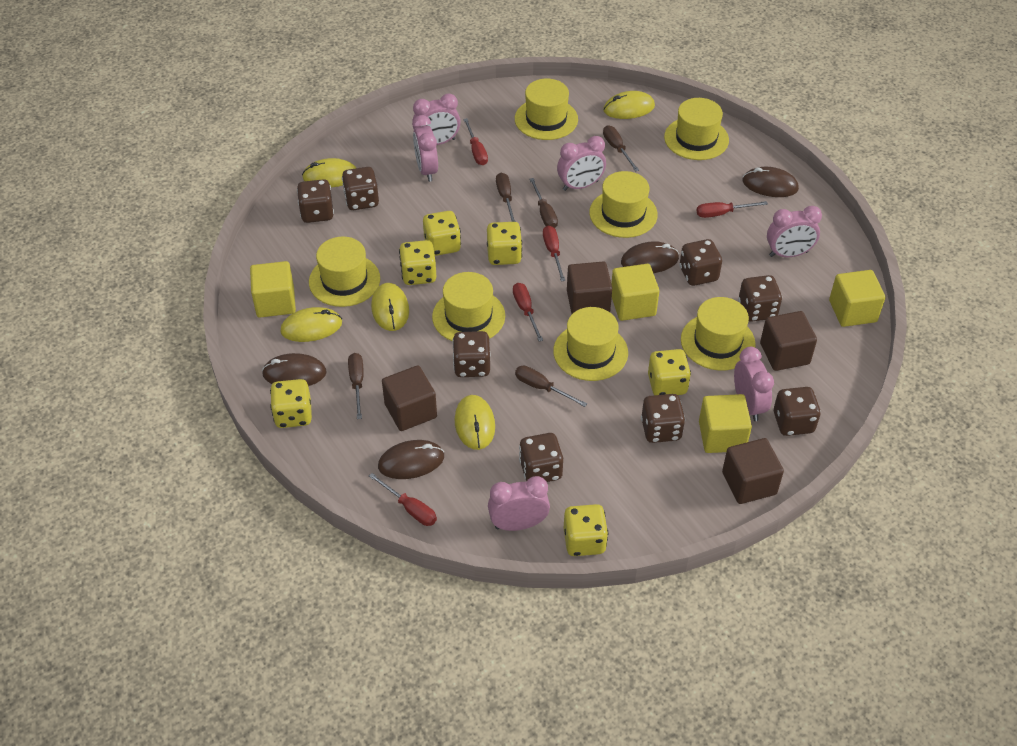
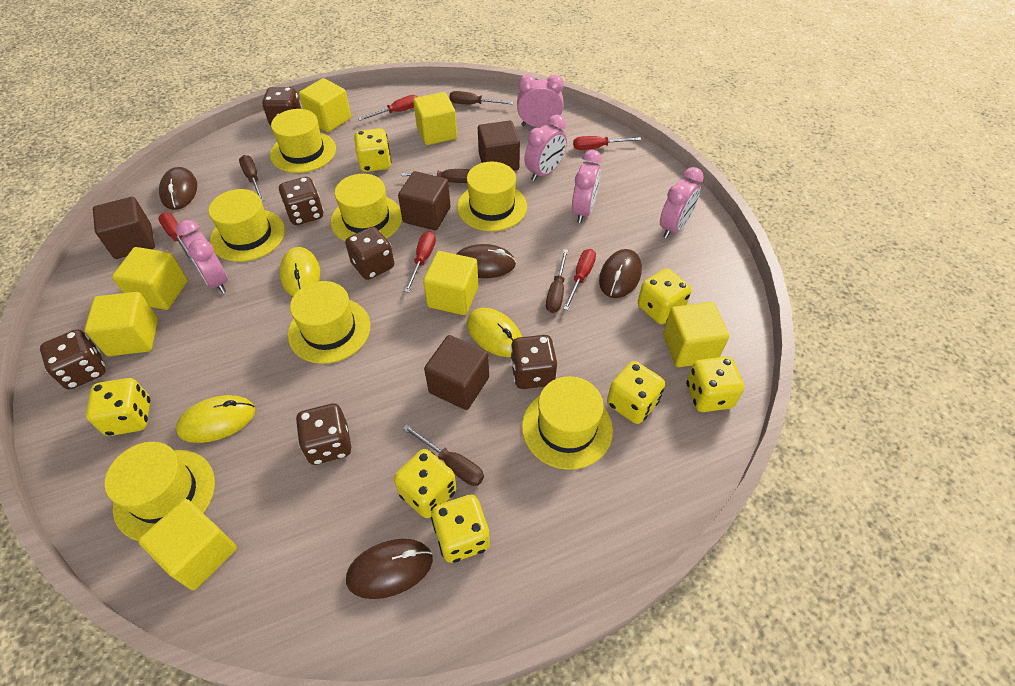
brown dice: 8 -> 6
pink clock: 6 -> 5
yellow cube: 4 -> 7
yellow dice: 6 -> 7
yellow mouse: 5 -> 3

